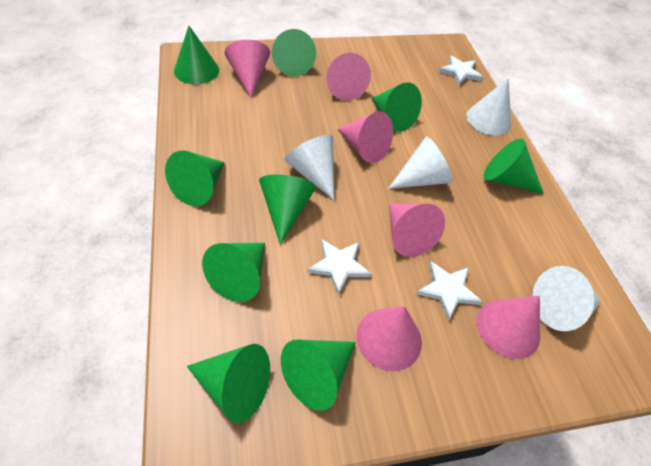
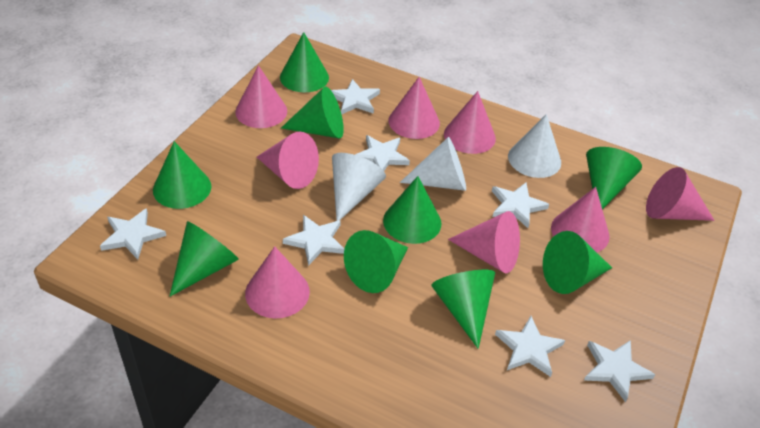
pink cone: 6 -> 8
white cone: 4 -> 3
white star: 3 -> 7

